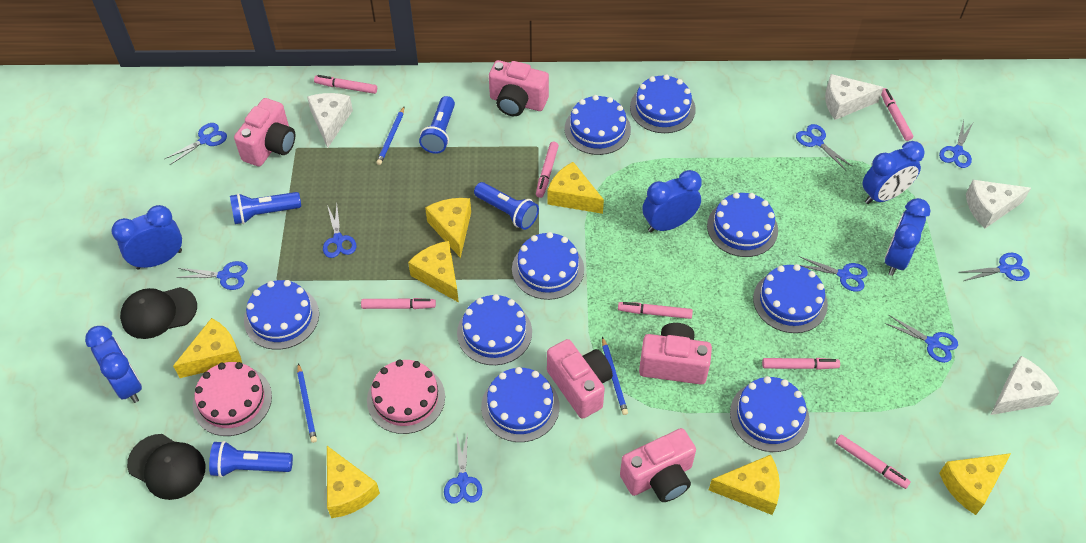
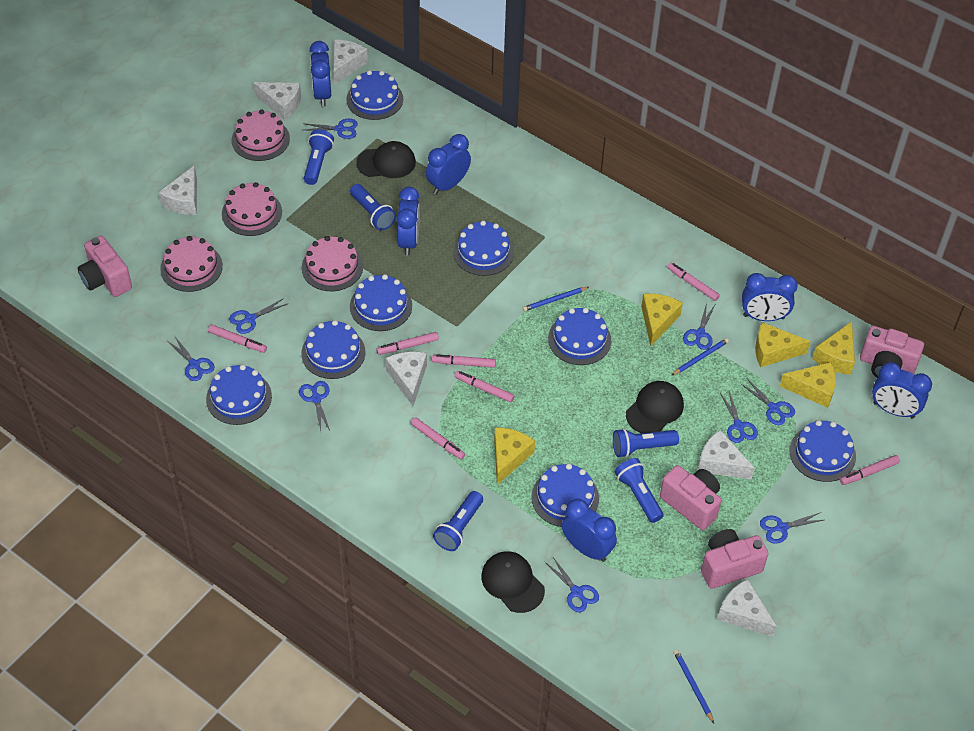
black cap: 2 -> 3
blue cake: 9 -> 8
blue clock: 5 -> 6
blue flashlight: 4 -> 5
pink cake: 2 -> 4
pink camera: 5 -> 4
white cheese: 4 -> 6
yellow cheese: 7 -> 5

